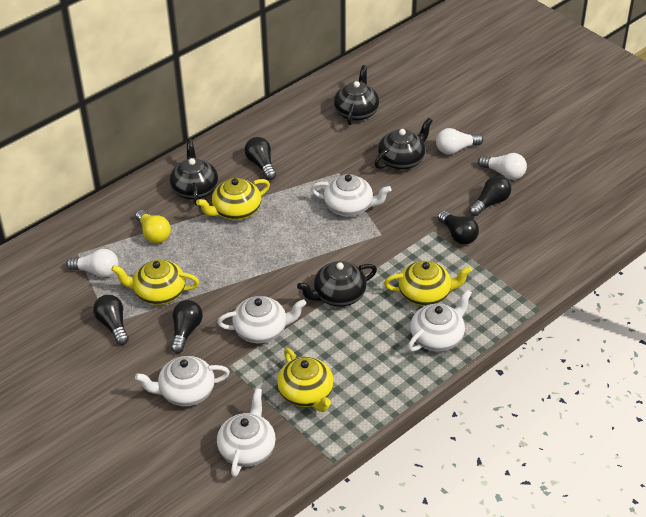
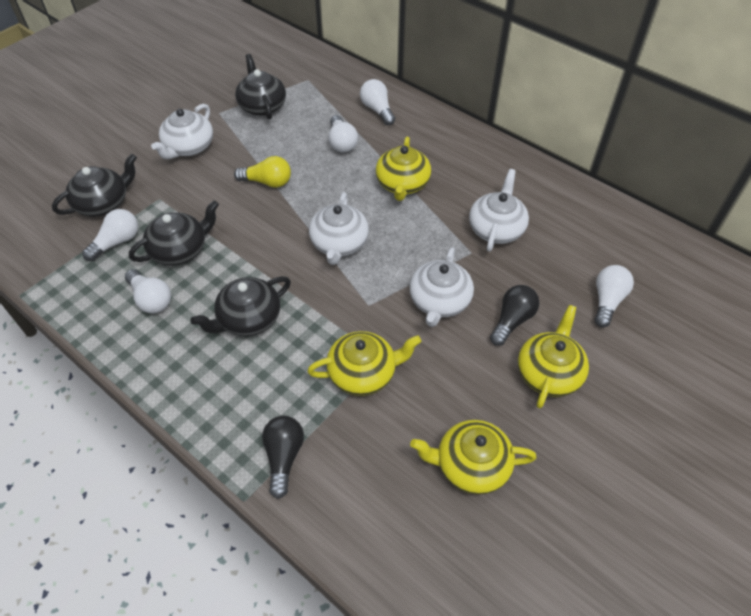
black light bulb: 5 -> 2
white light bulb: 3 -> 5
white teapot: 5 -> 4

